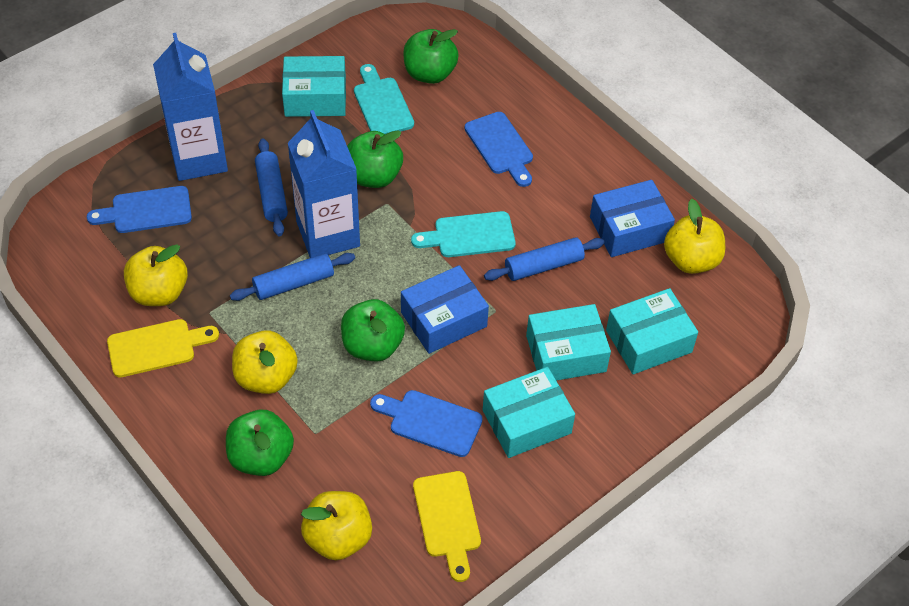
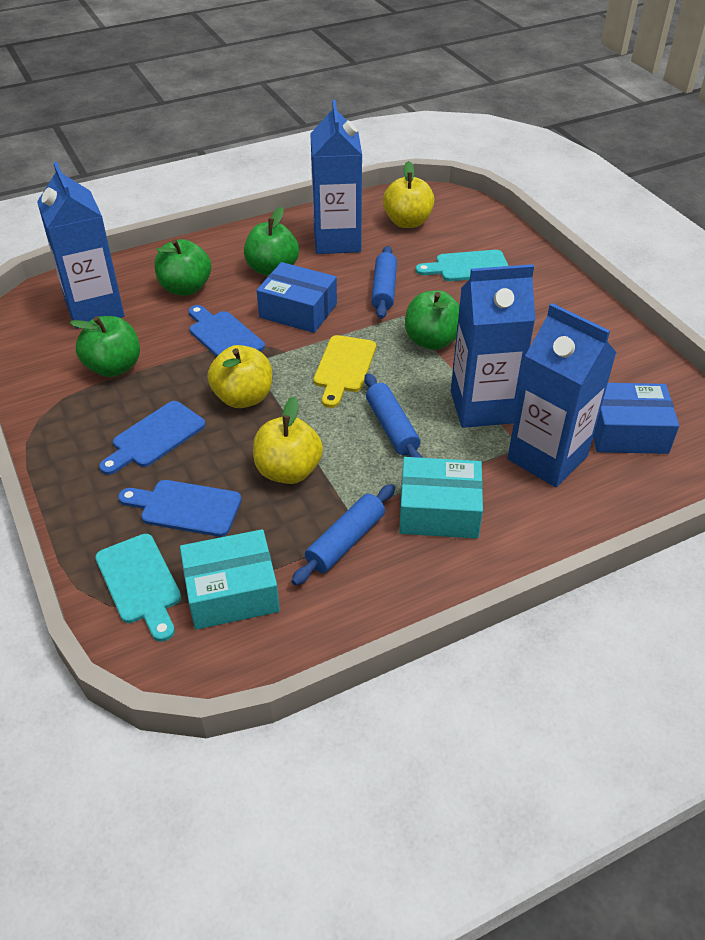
blue carton: 2 -> 4
turquoise box: 4 -> 2
yellow apple: 4 -> 3
yellow cutting board: 2 -> 1

